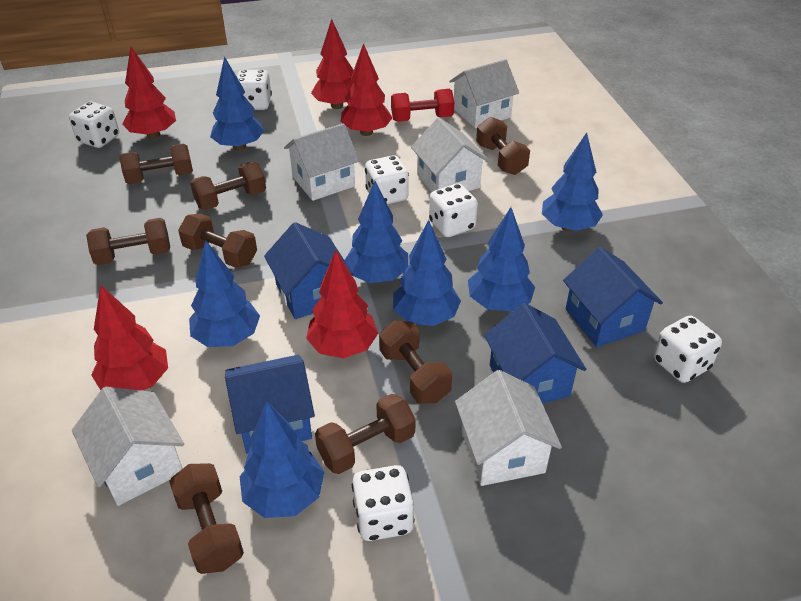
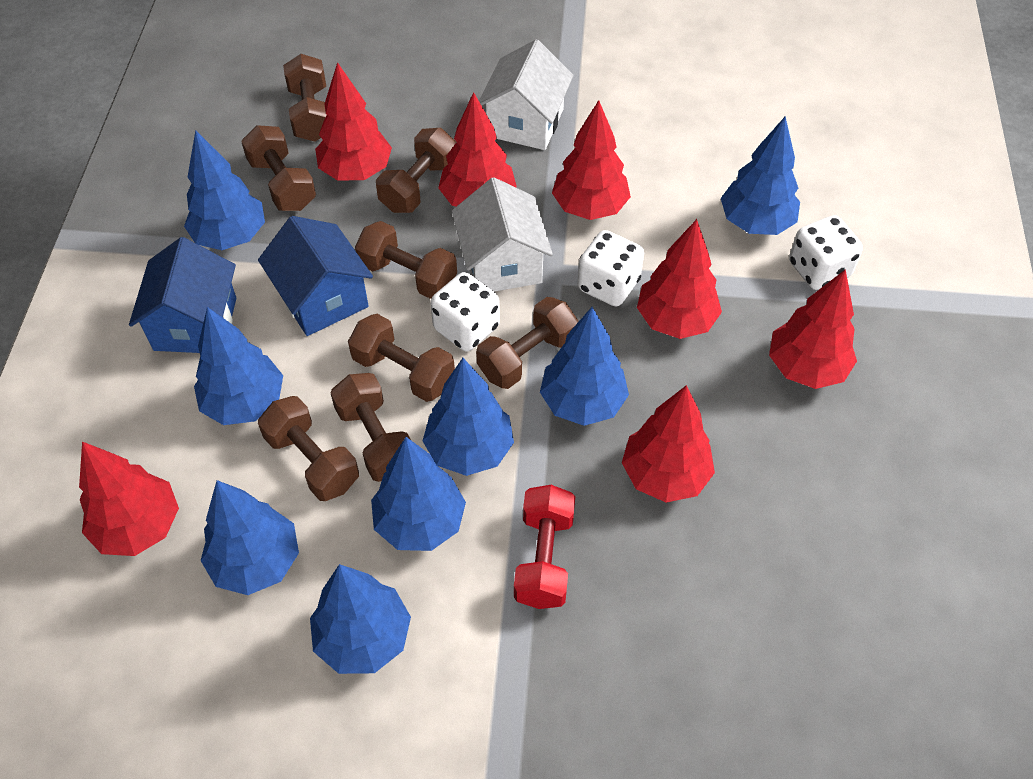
blue house: 4 -> 2
blue tree: 7 -> 8
red tree: 5 -> 7
white dice: 6 -> 3
white house: 5 -> 2

